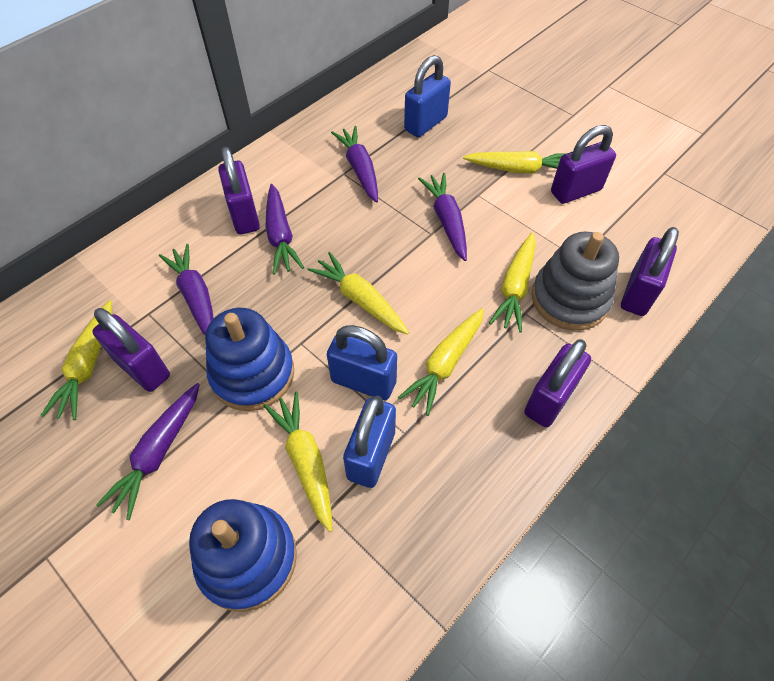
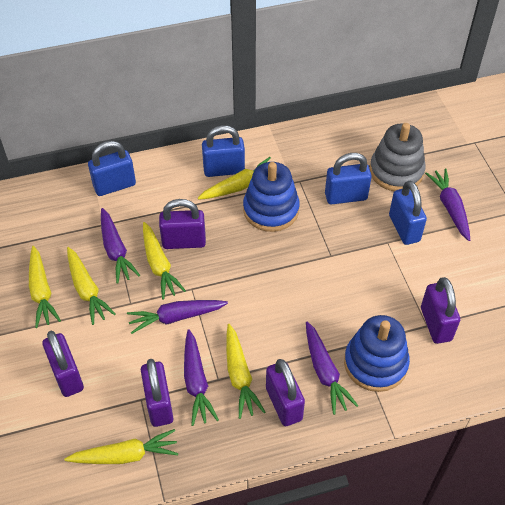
blue padlock: 3 -> 4

